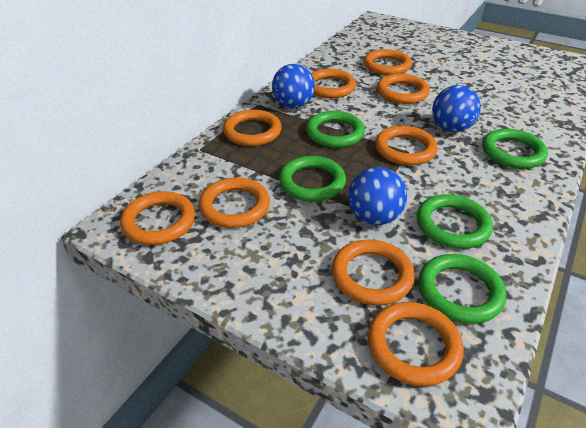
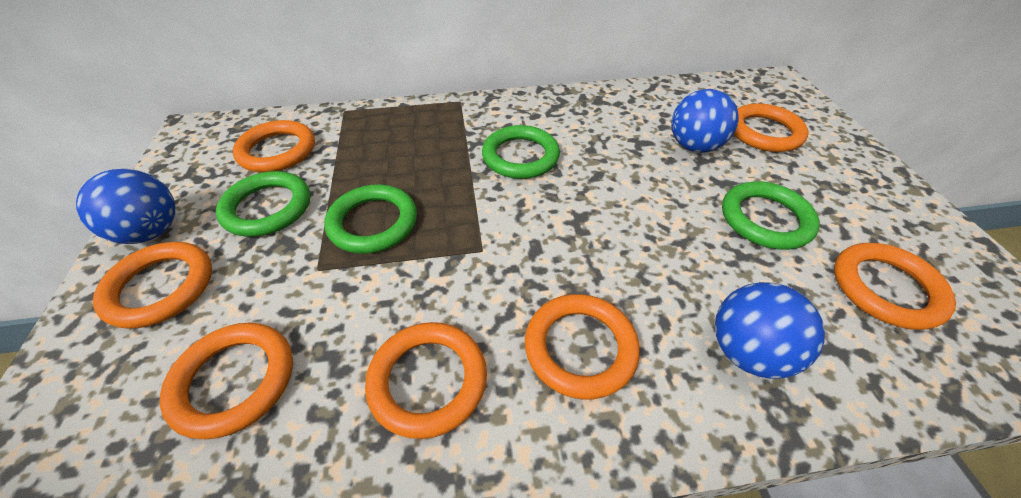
green ring: 5 -> 4
orange ring: 9 -> 7

